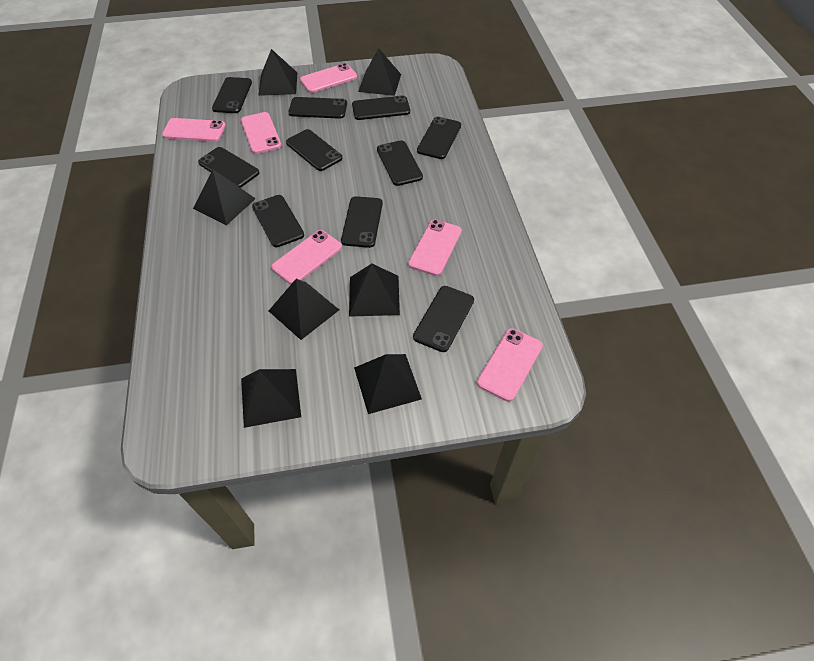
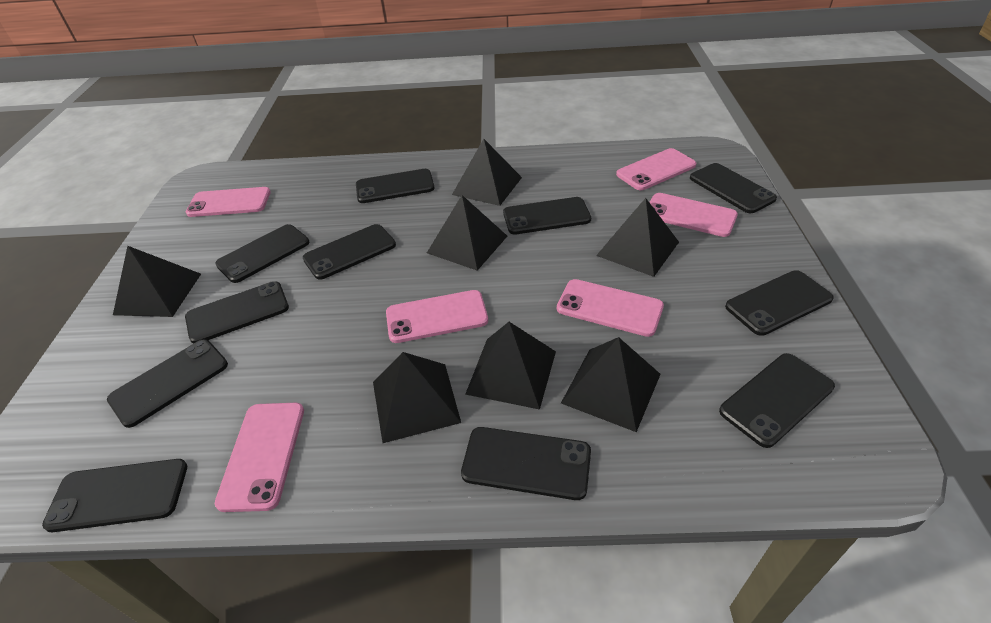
black phone: 10 -> 11

